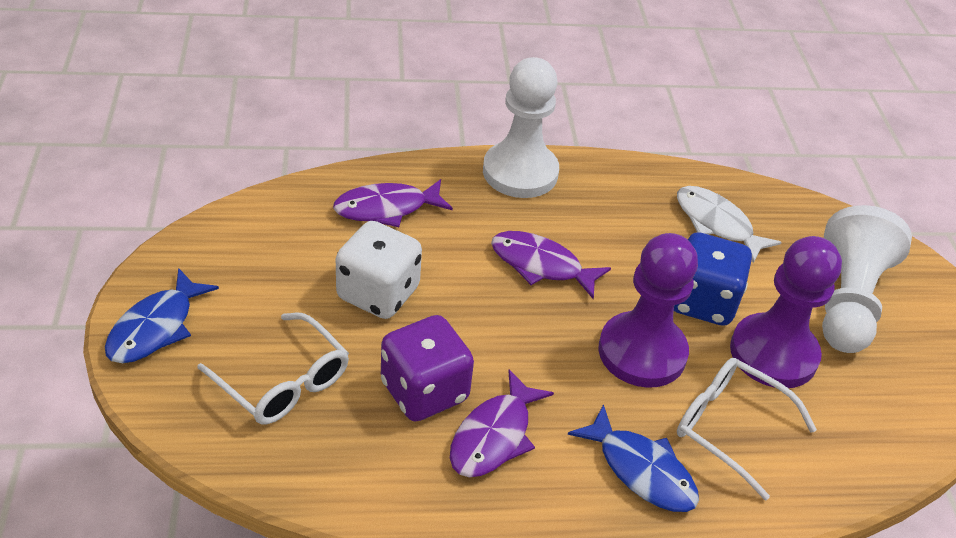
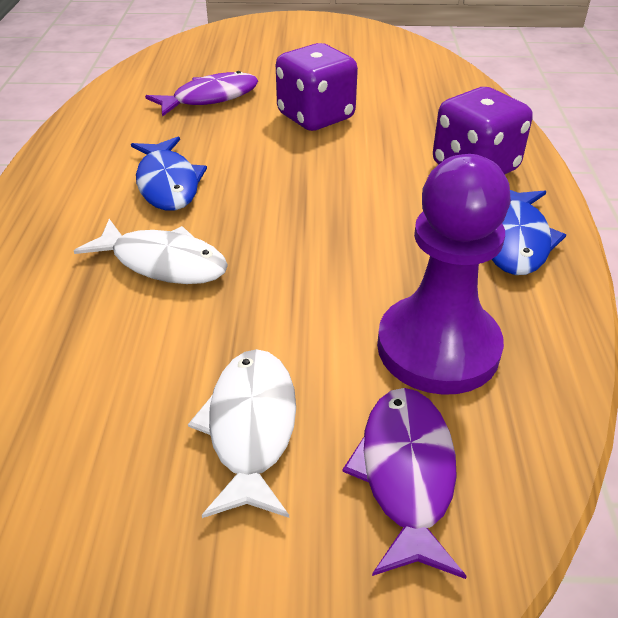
blue dice: 1 -> 0
purple dice: 1 -> 2
purple fish: 3 -> 2
purple pawn: 2 -> 1
white dice: 1 -> 0
white fish: 1 -> 2
white glasses: 2 -> 0
white pawn: 2 -> 0

